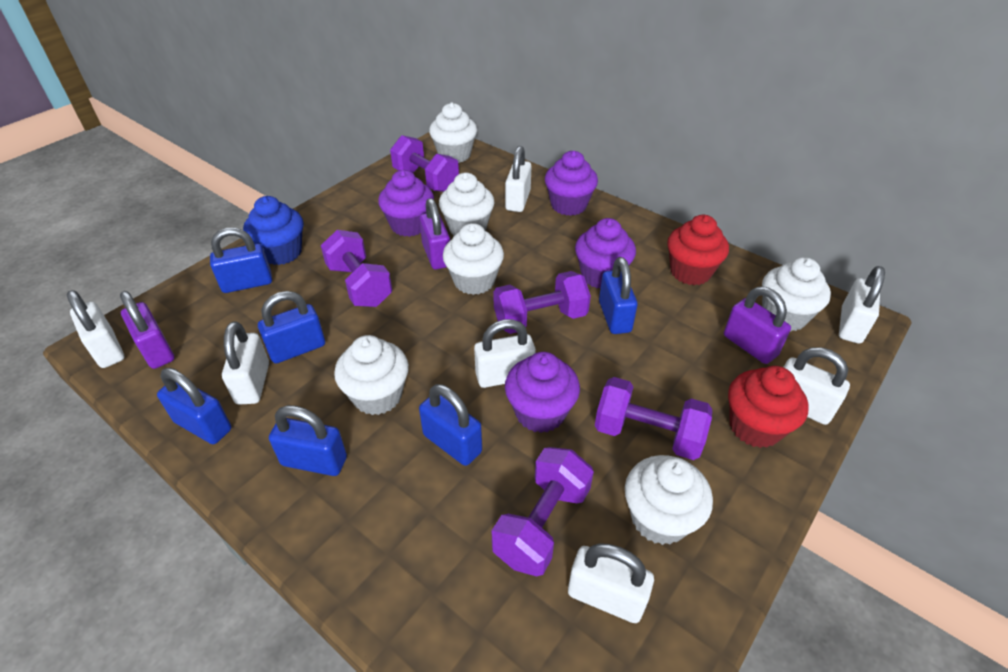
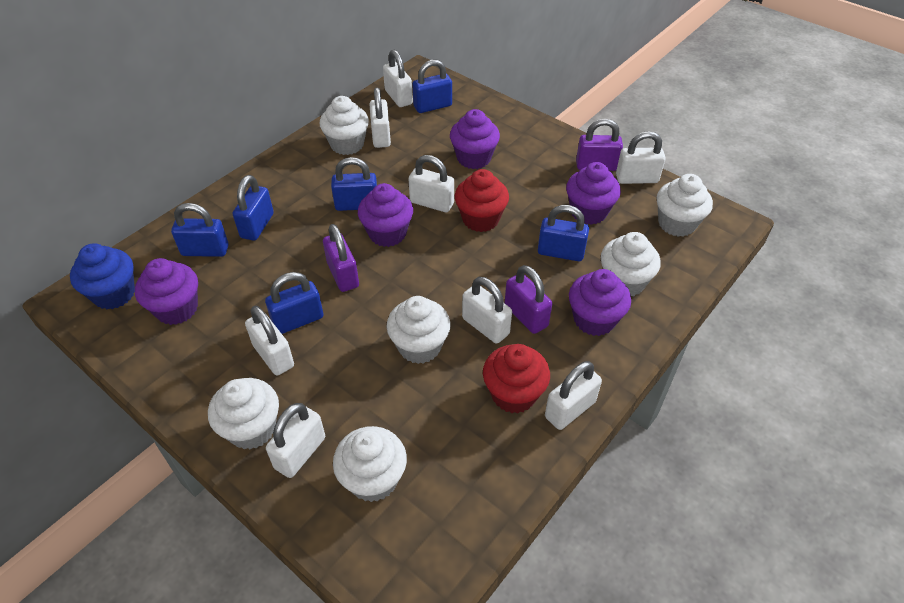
purple cupcake: 4 -> 5
purple dumbbell: 5 -> 0
white padlock: 7 -> 8

